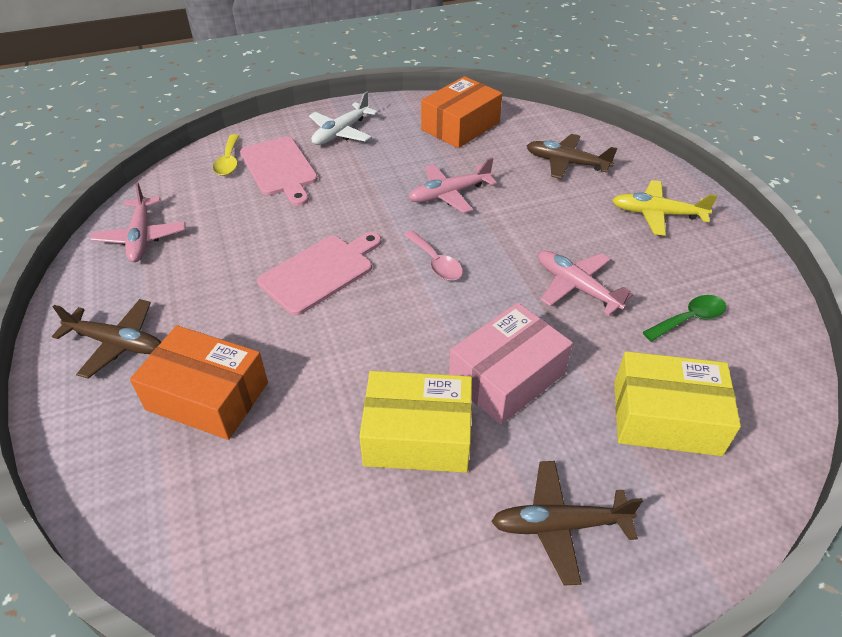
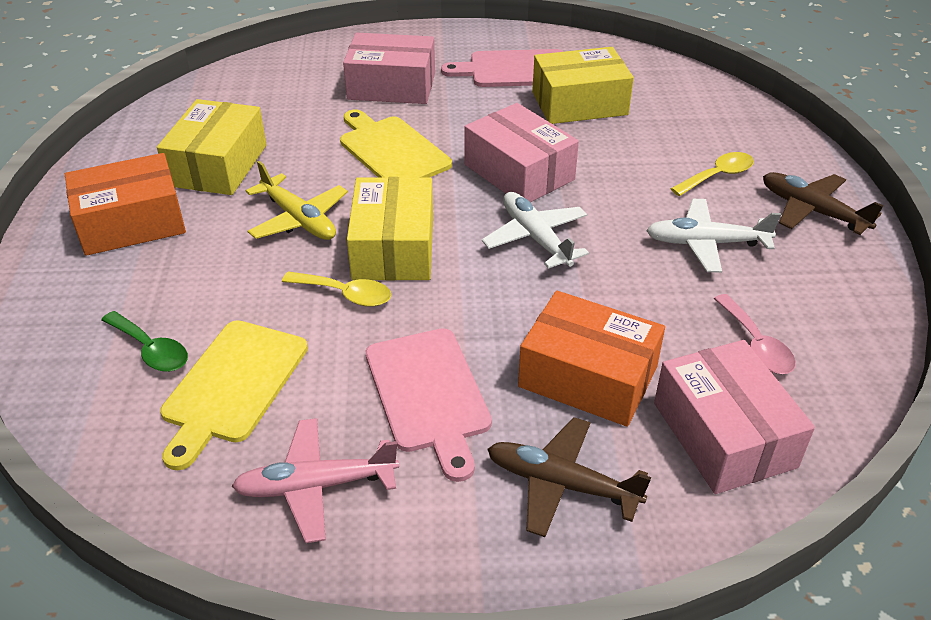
brown plane: 3 -> 2
pink box: 1 -> 3
pink plane: 3 -> 1
white plane: 1 -> 2
yellow box: 2 -> 3
yellow cutting board: 0 -> 2
yellow spoon: 1 -> 2

